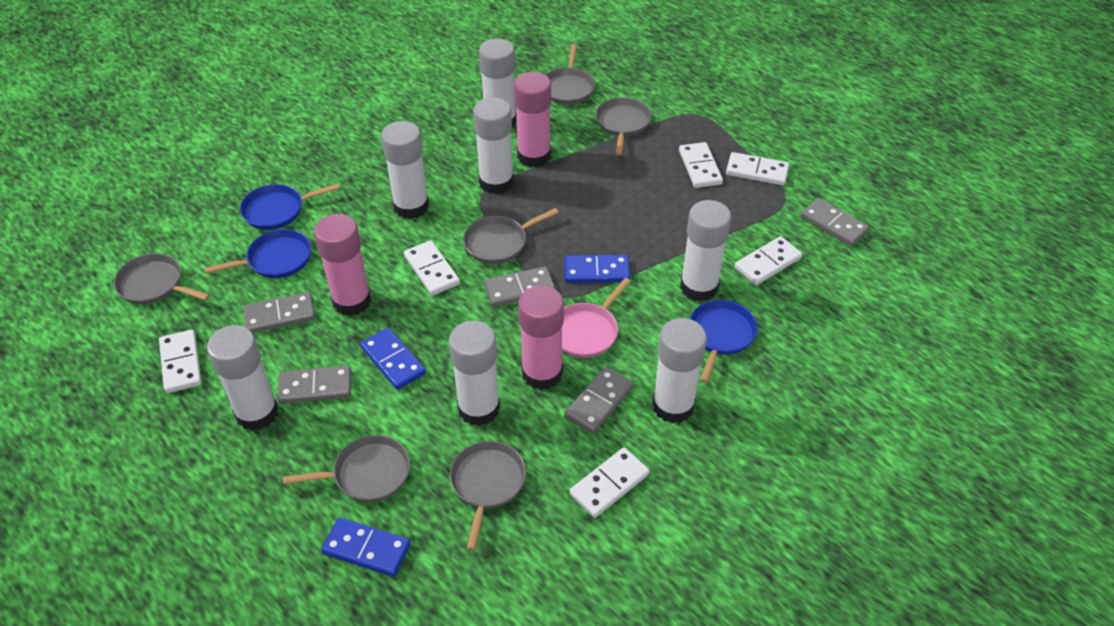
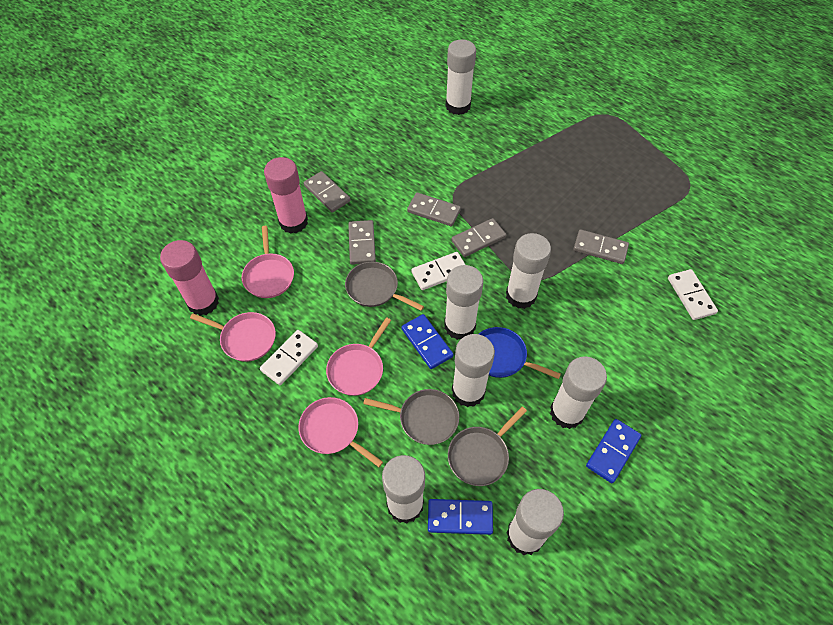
blue pan: 3 -> 1
grey pan: 6 -> 3
pink glue stick: 3 -> 2
pink pan: 1 -> 4
white domino: 6 -> 3

